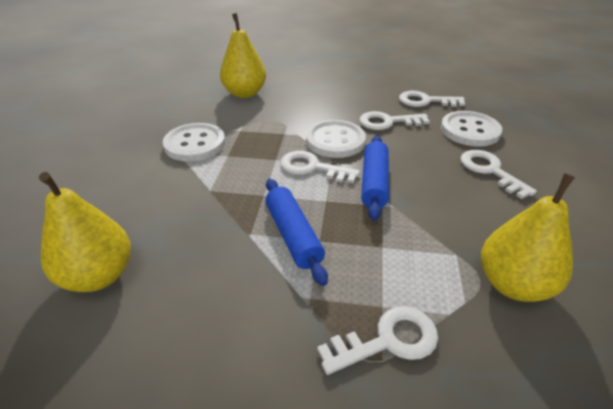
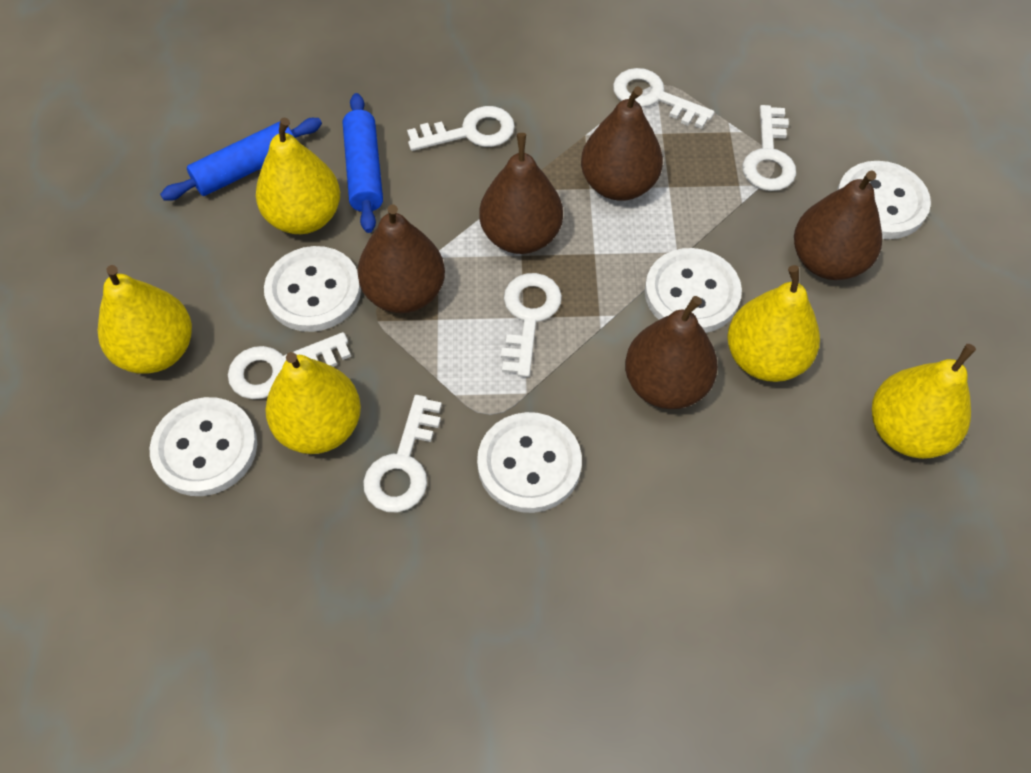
brown pear: 0 -> 5
white button: 3 -> 5
white key: 5 -> 6
yellow pear: 3 -> 5

